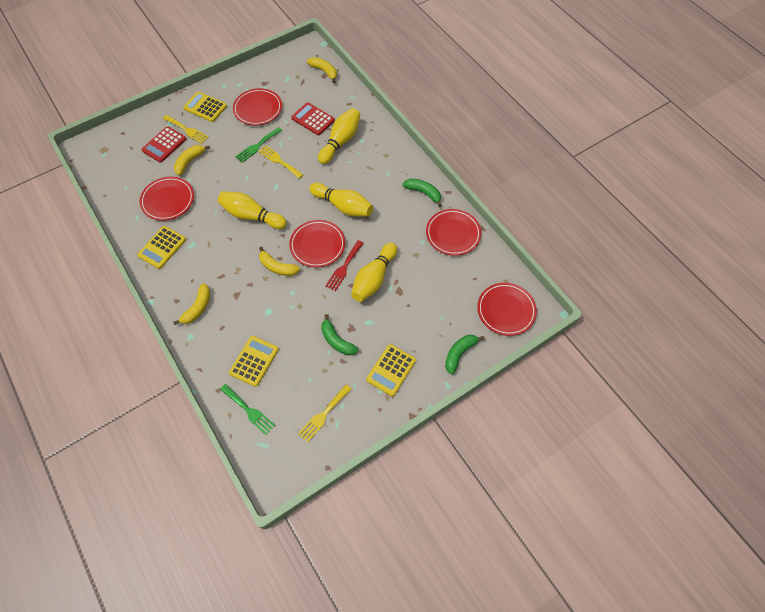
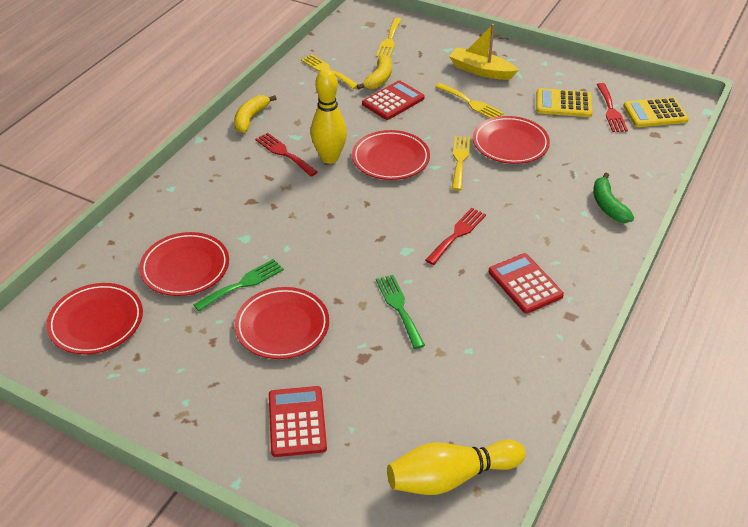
green banana: 3 -> 1
red calculator: 2 -> 3
red fork: 1 -> 3
yellow banana: 4 -> 2
yellow boat: 0 -> 1
yellow bowling pin: 4 -> 2
yellow calculator: 4 -> 2
yellow fork: 3 -> 4

